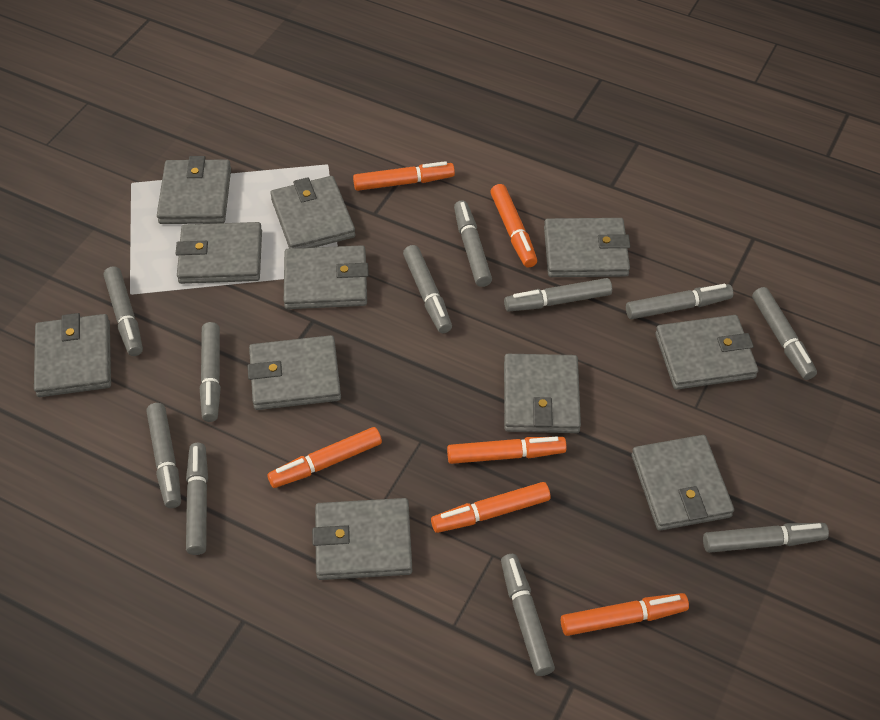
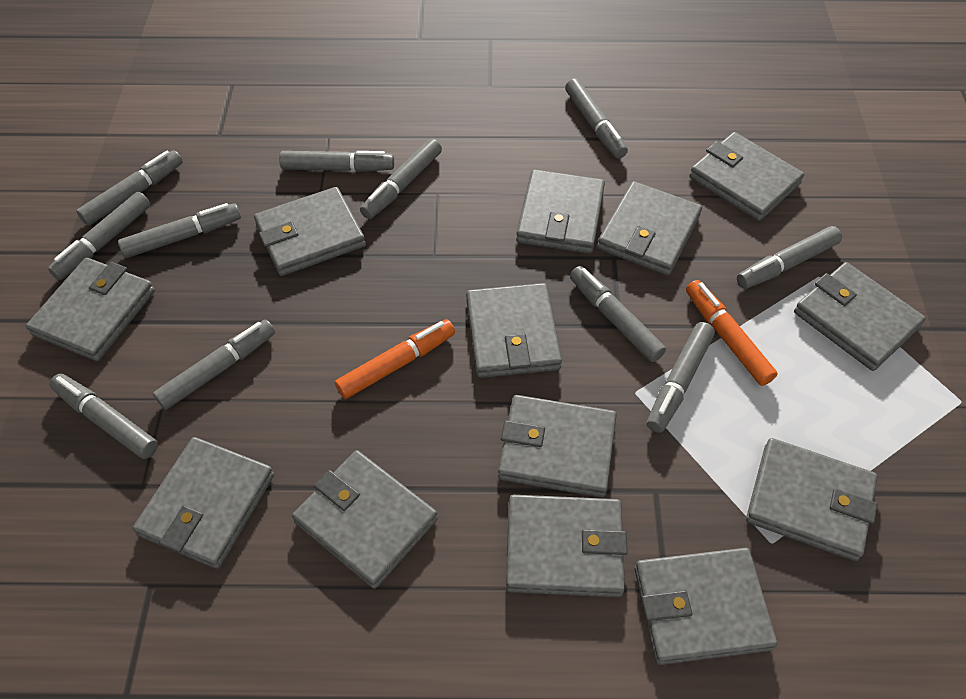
grey wallet: 11 -> 13
orange marker: 6 -> 2

